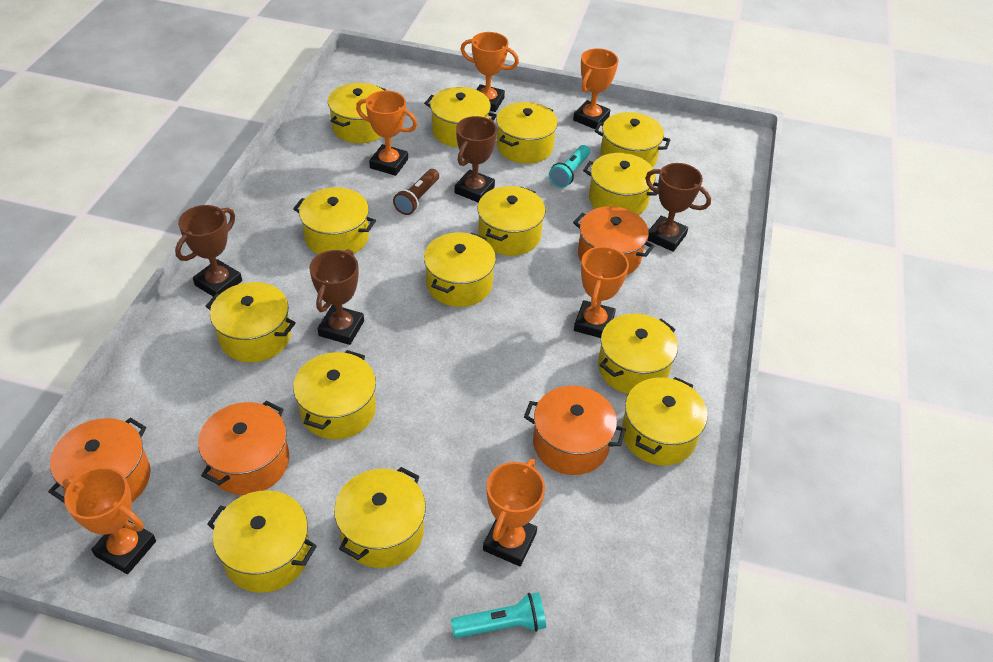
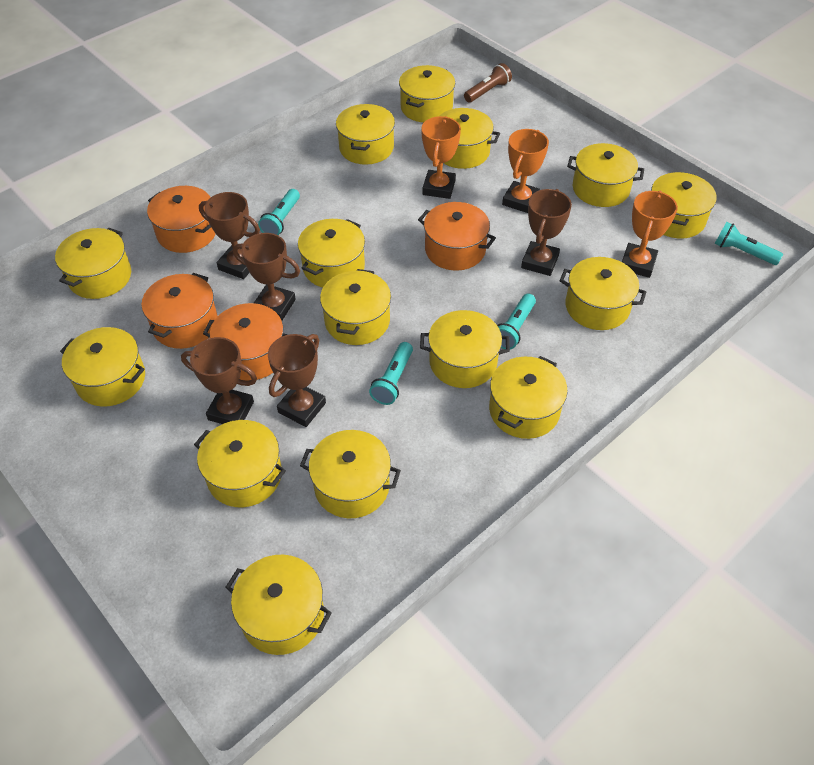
brown trophy: 4 -> 5
orange trophy: 6 -> 3
turquoise flashlight: 2 -> 4
yellow pot: 14 -> 15

